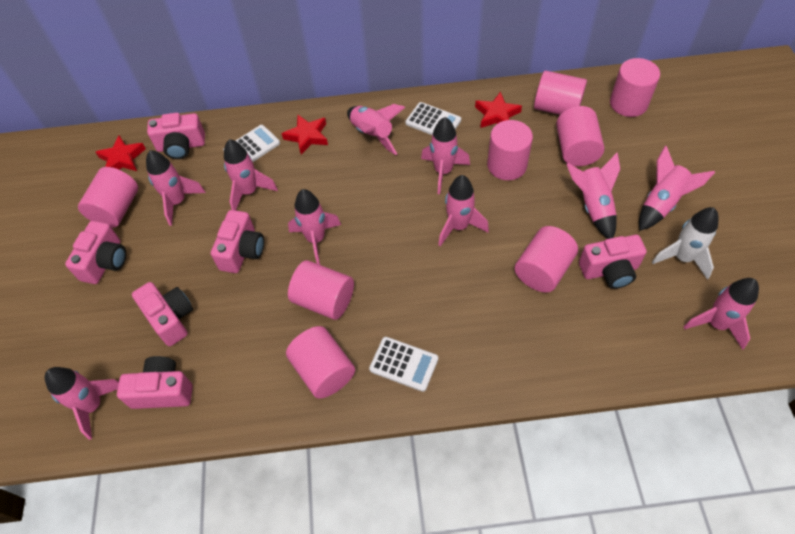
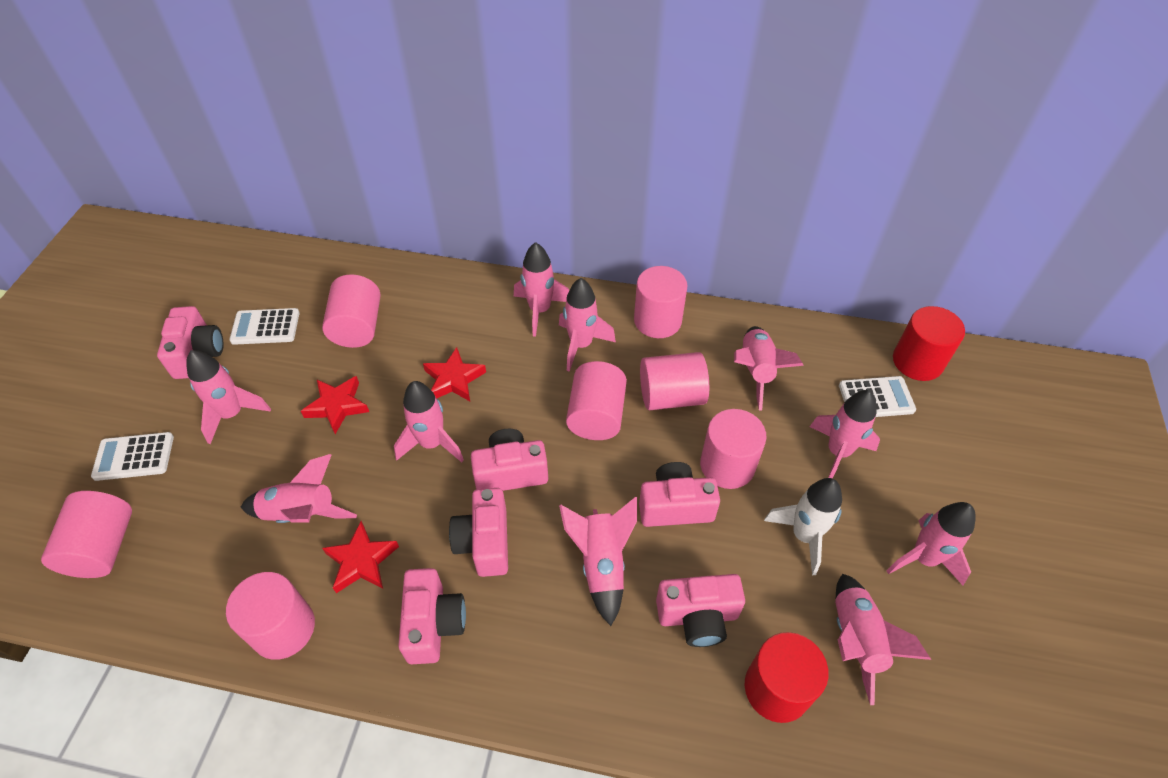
pink cylinder: 8 -> 7
red cylinder: 0 -> 2

